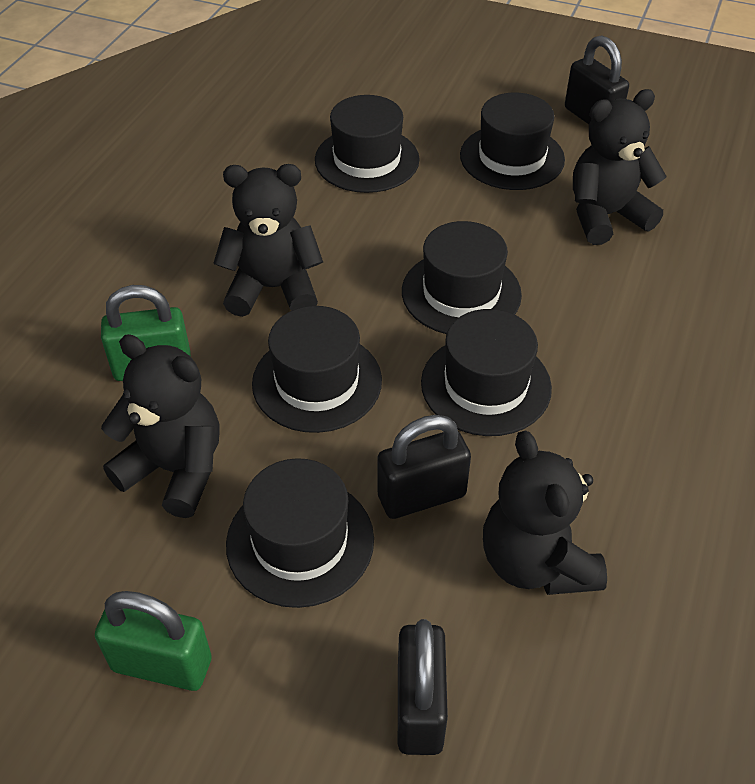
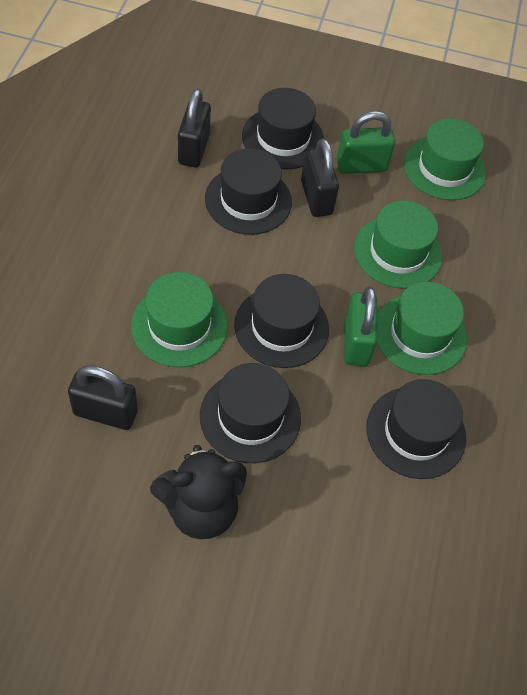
black hat: 6 -> 5
black teddy bear: 4 -> 1
green hat: 0 -> 4

